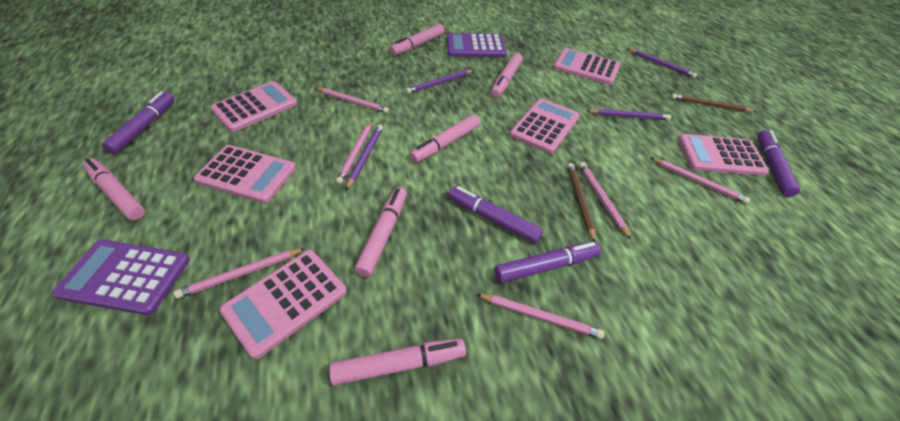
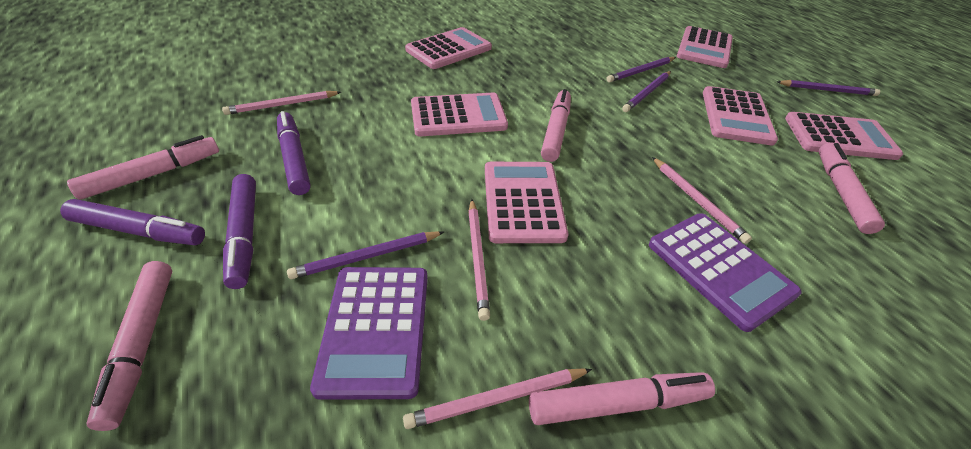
brown pencil: 2 -> 0
pink marker: 6 -> 5
pink pencil: 6 -> 4
purple marker: 4 -> 3

